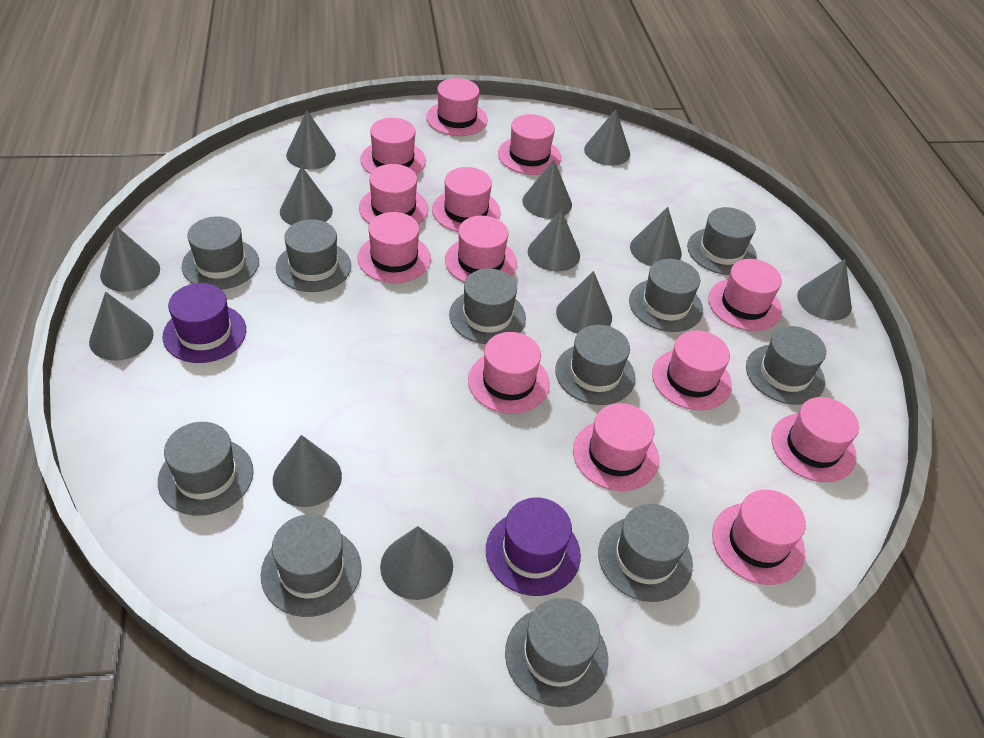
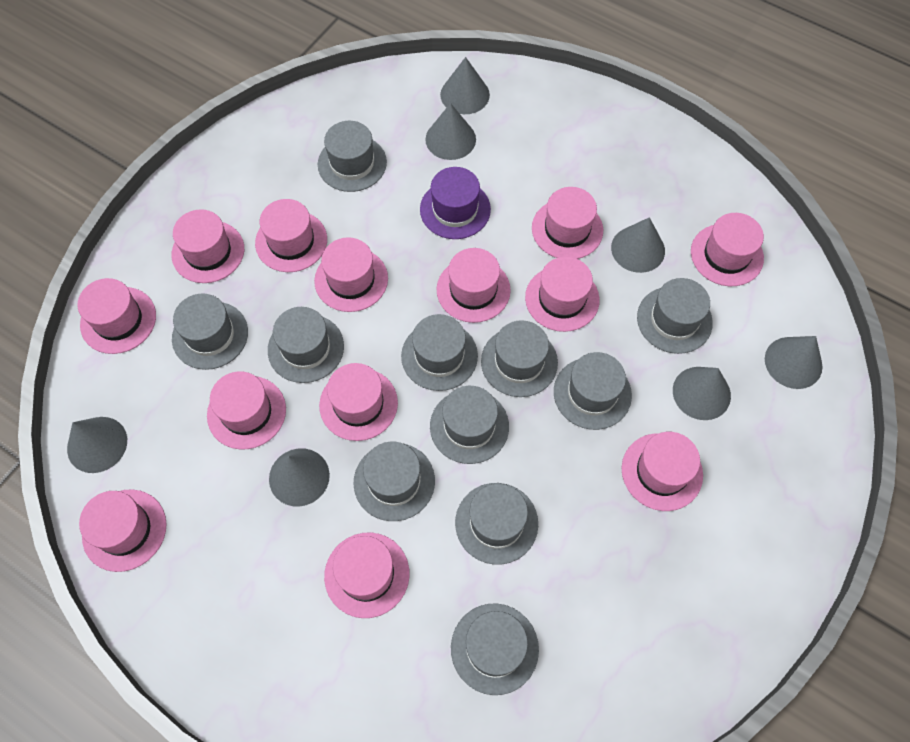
grey cone: 12 -> 7
purple hat: 2 -> 1

